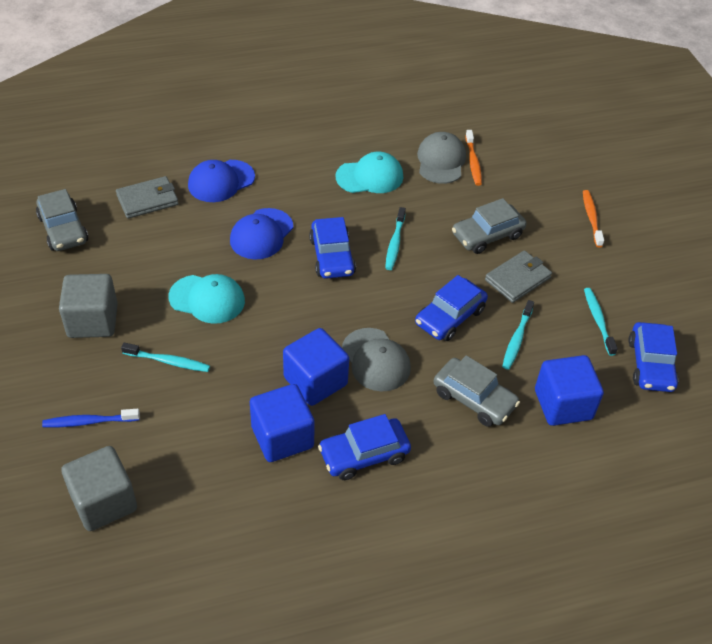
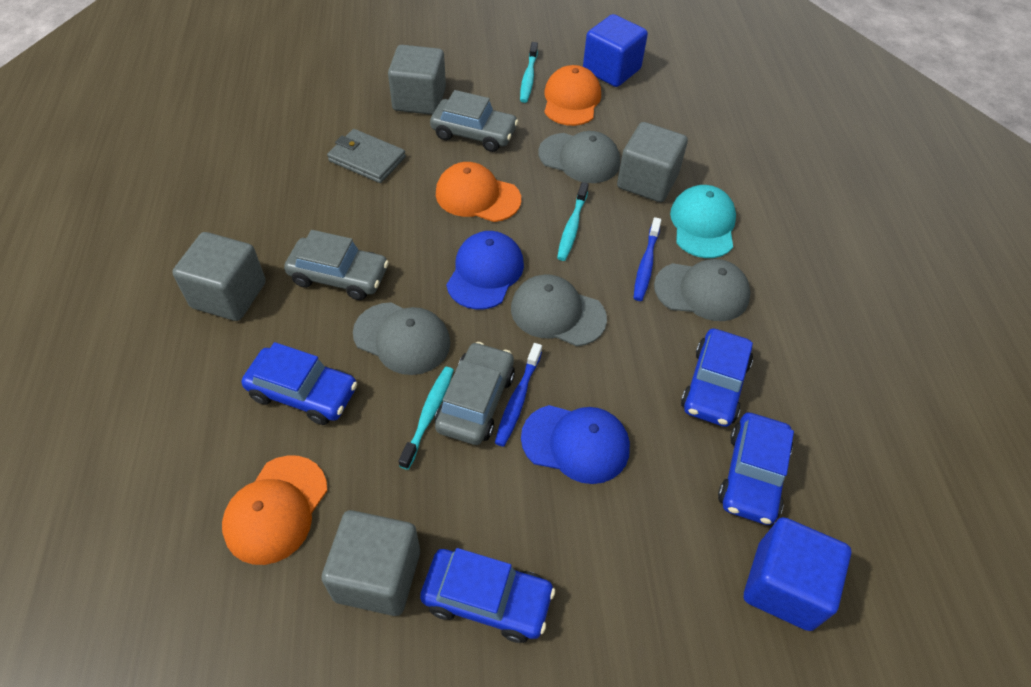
blue cube: 3 -> 2
blue toothbrush: 1 -> 2
grey cap: 2 -> 4
grey cube: 2 -> 4
grey wallet: 2 -> 1
orange cap: 0 -> 3
orange toothbrush: 2 -> 0
turquoise cap: 2 -> 1
turquoise toothbrush: 4 -> 3

